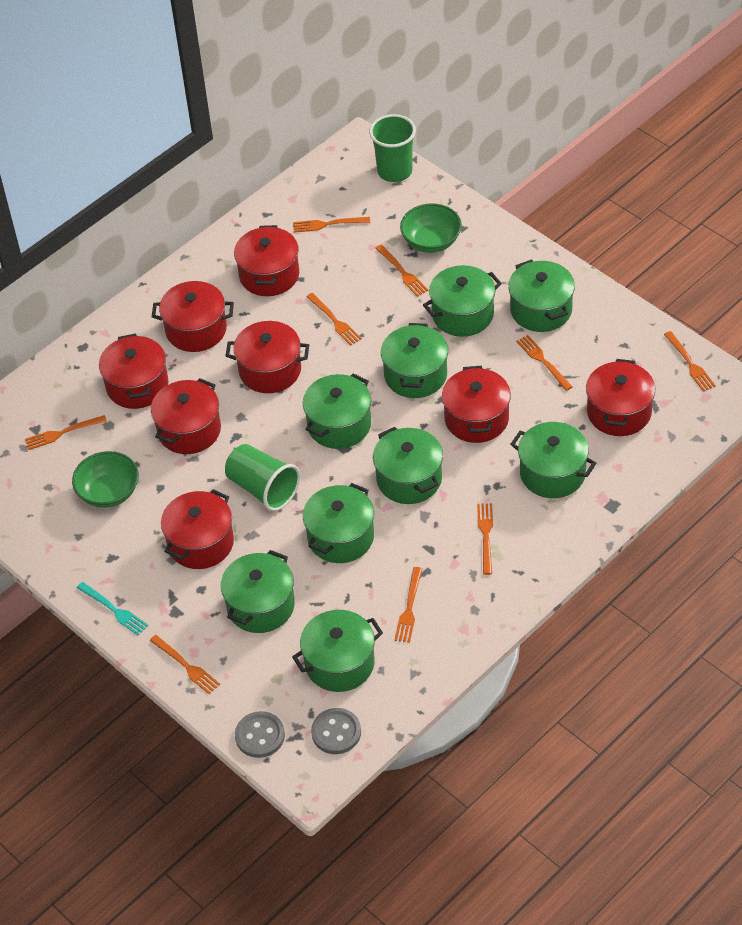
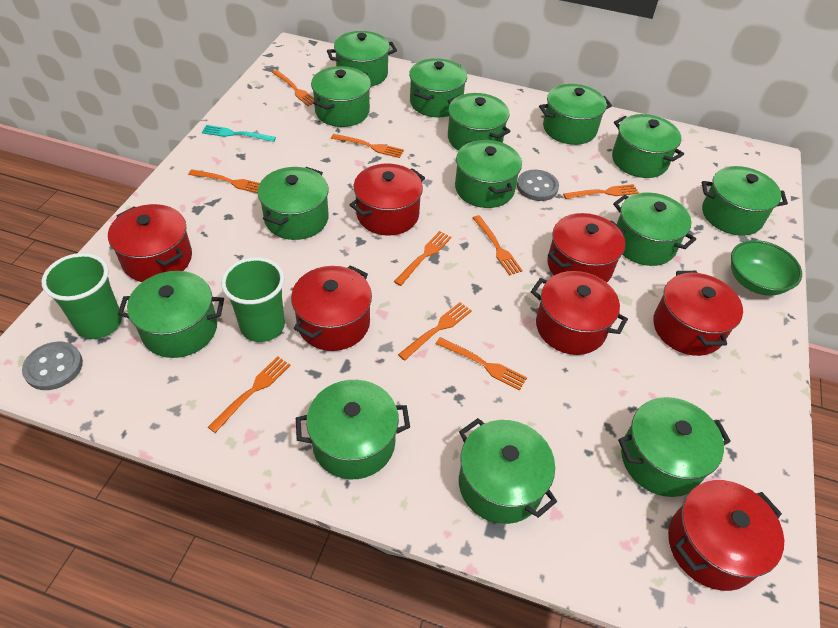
green bowl: 2 -> 1
green pot: 9 -> 14
red pot: 8 -> 7

